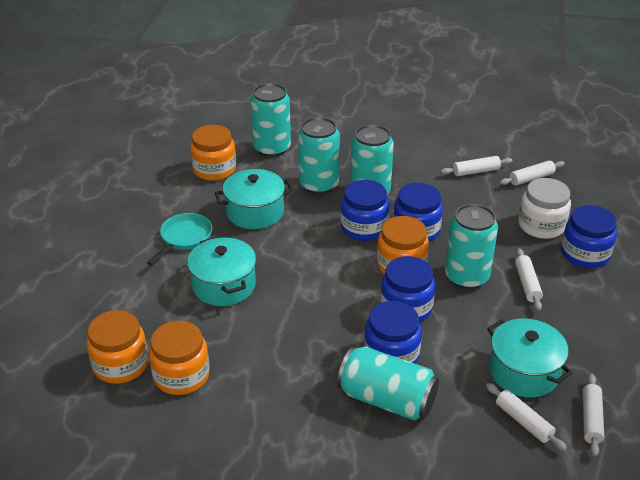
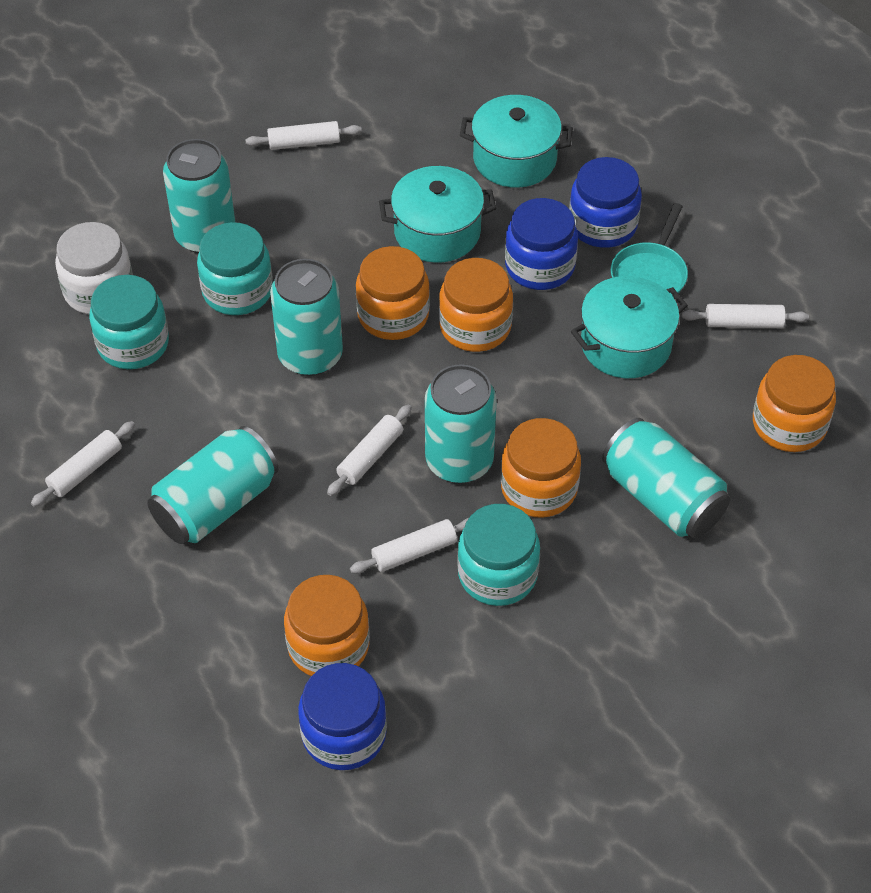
blue jar: 5 -> 3
orange jar: 4 -> 5
turquoise jar: 0 -> 3

